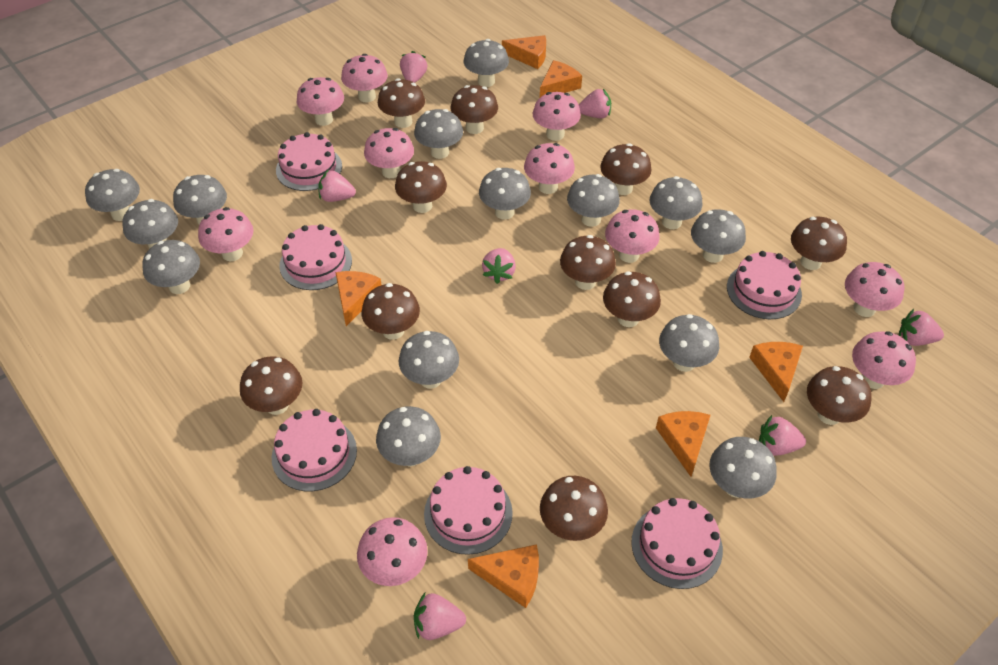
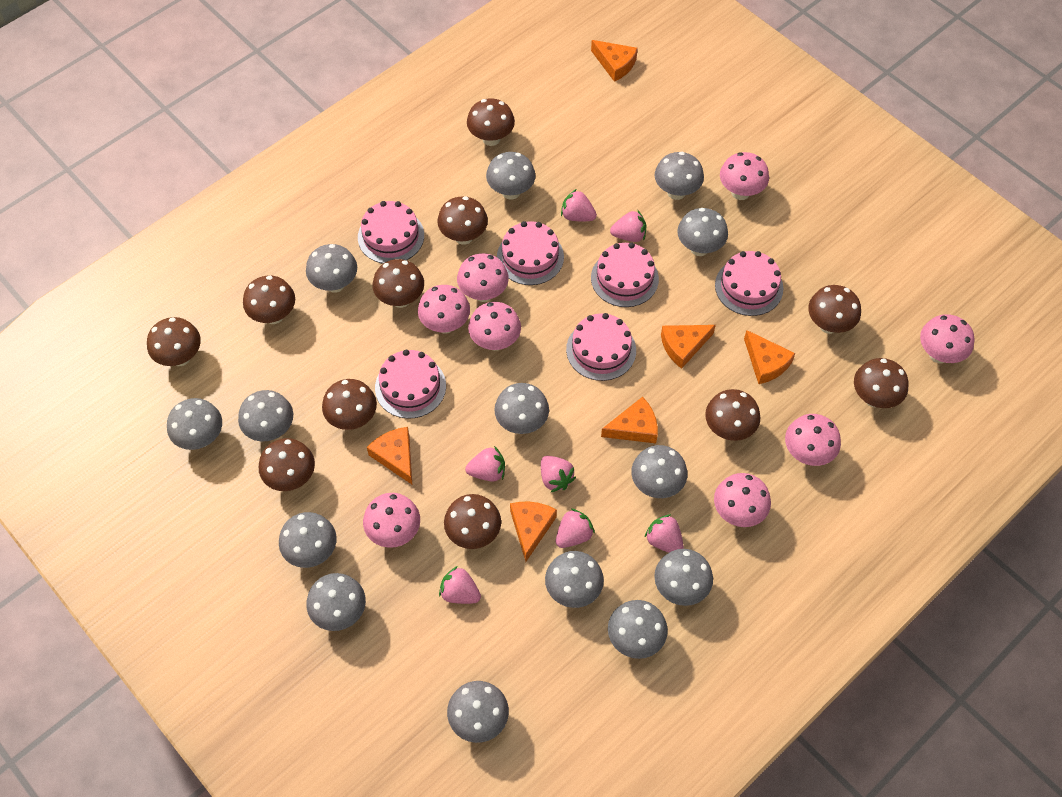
pink mushroom: 10 -> 8

